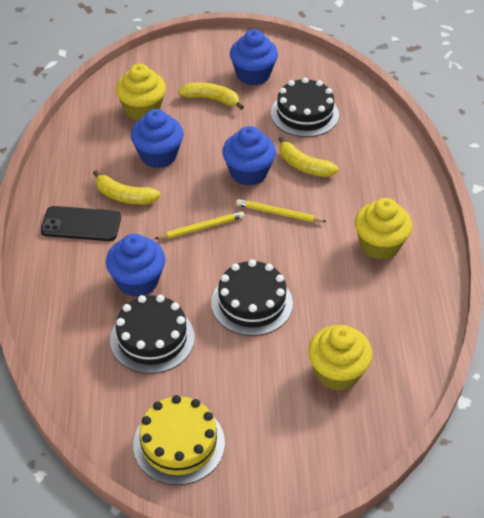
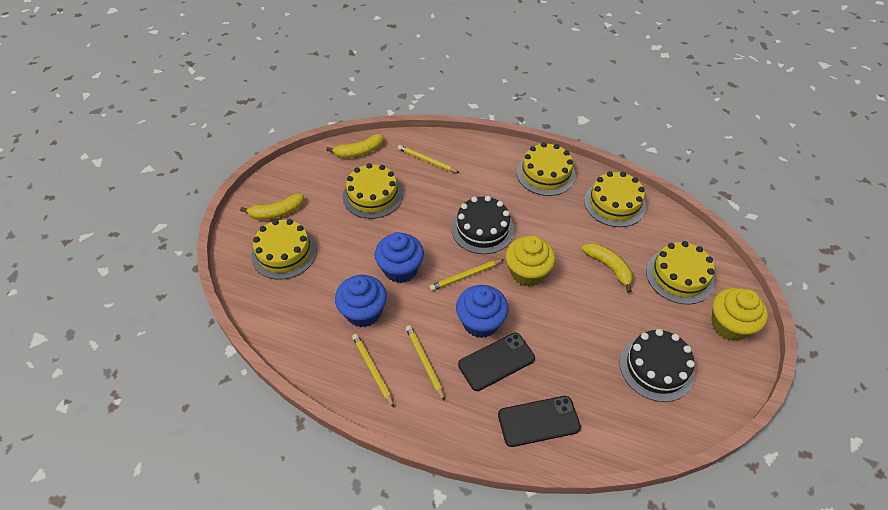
black cake: 3 -> 2
black phone: 1 -> 2
blue cupcake: 4 -> 3
yellow cake: 1 -> 5
yellow cupcake: 3 -> 2
yellow pencil: 2 -> 4

